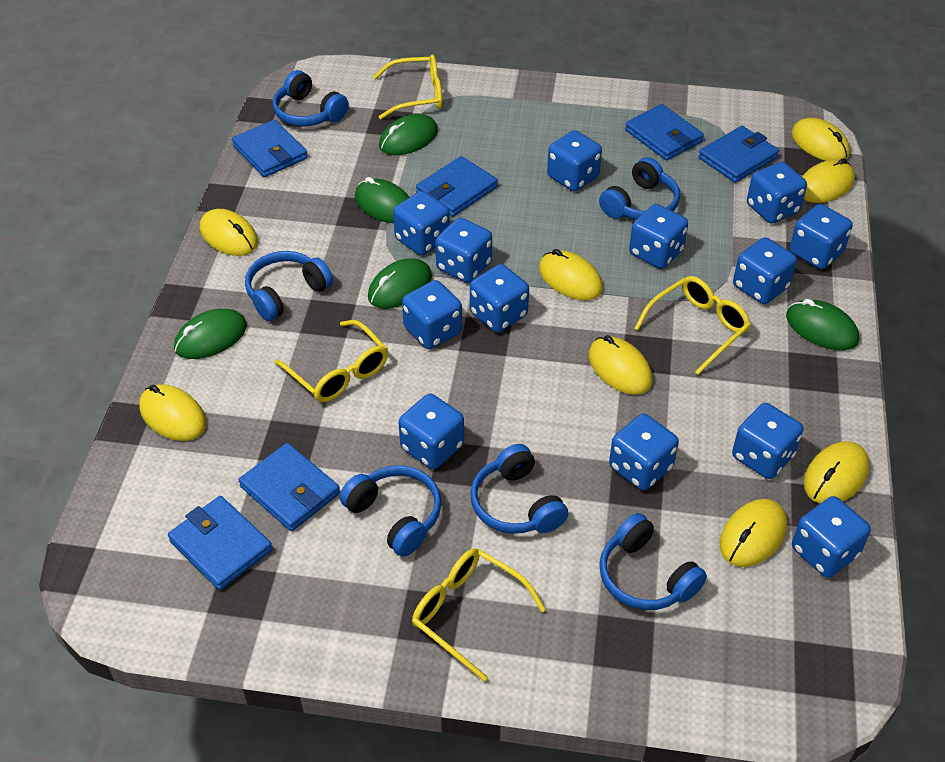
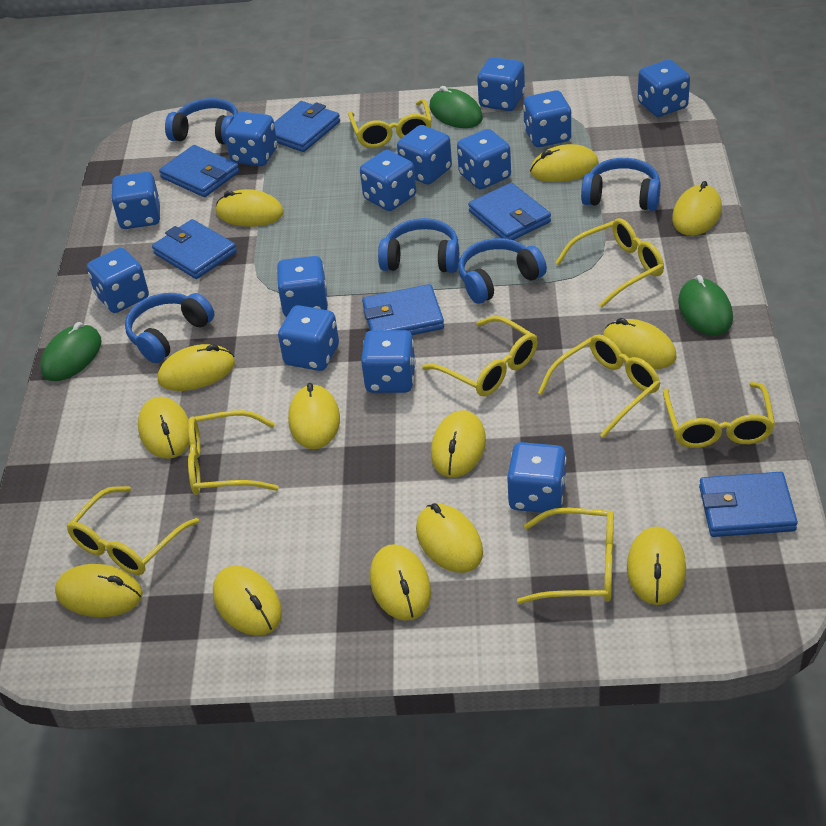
blue headphones: 6 -> 5
green mouse: 5 -> 3
yellow glasses: 4 -> 8
yellow mouse: 8 -> 13

